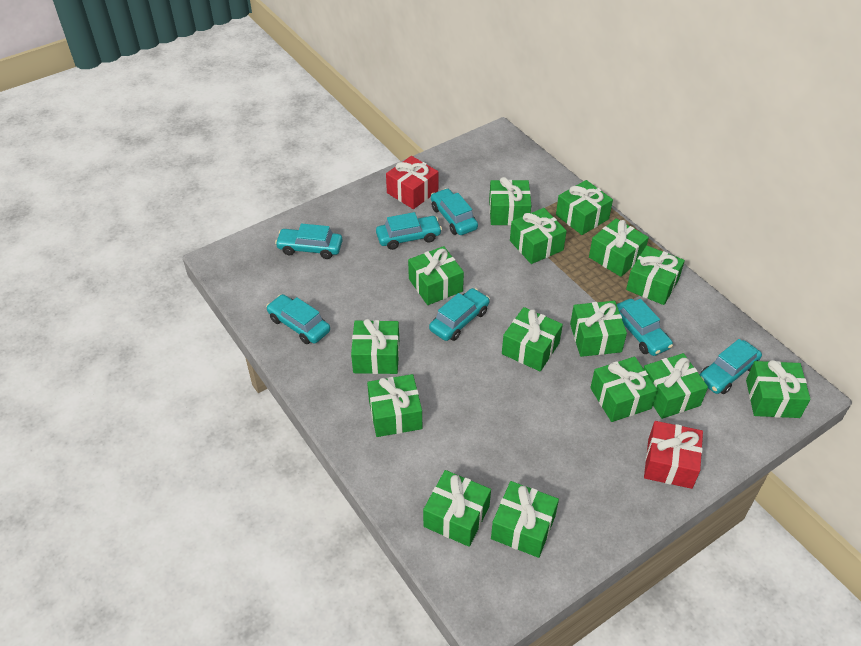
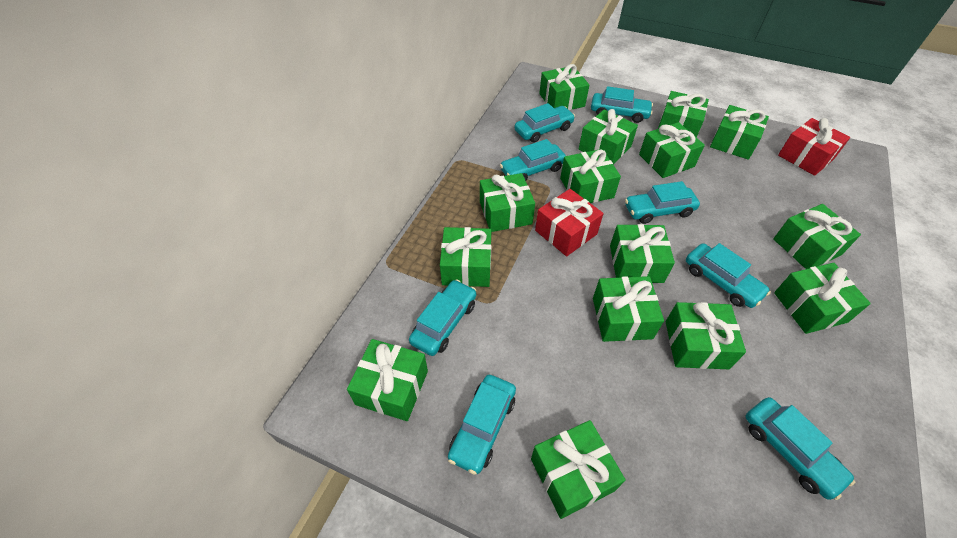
turquoise car: 7 -> 8

